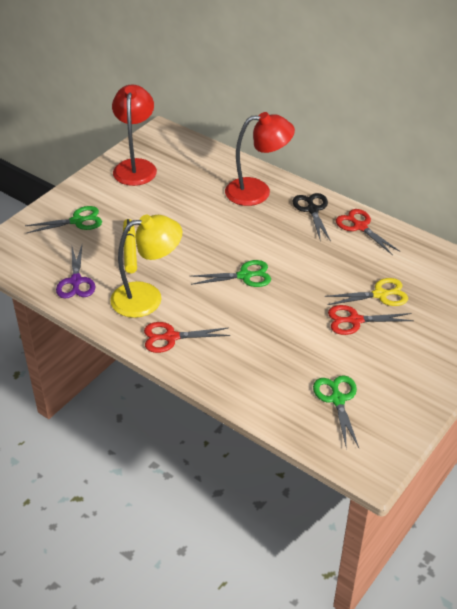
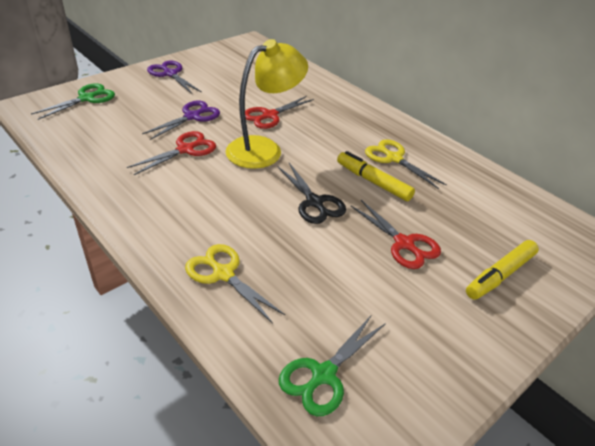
green scissors: 3 -> 2
purple scissors: 1 -> 2
red lamp: 2 -> 0
yellow marker: 1 -> 2
yellow scissors: 1 -> 2

